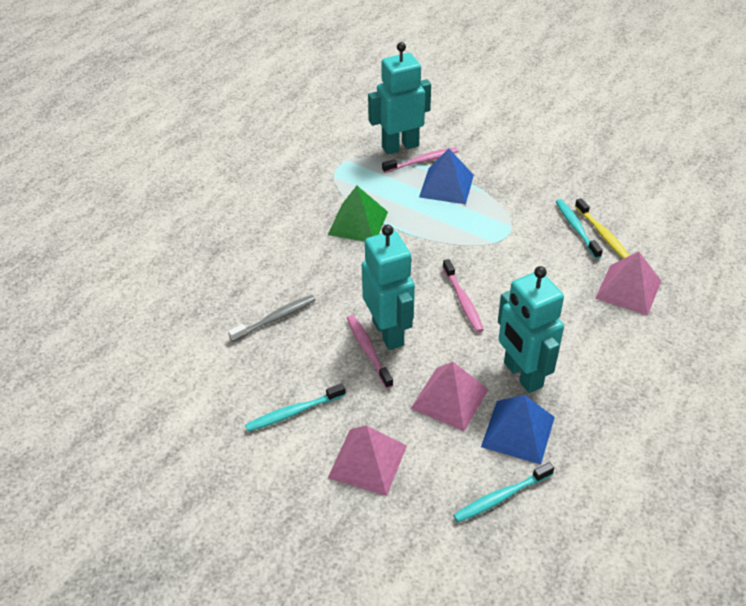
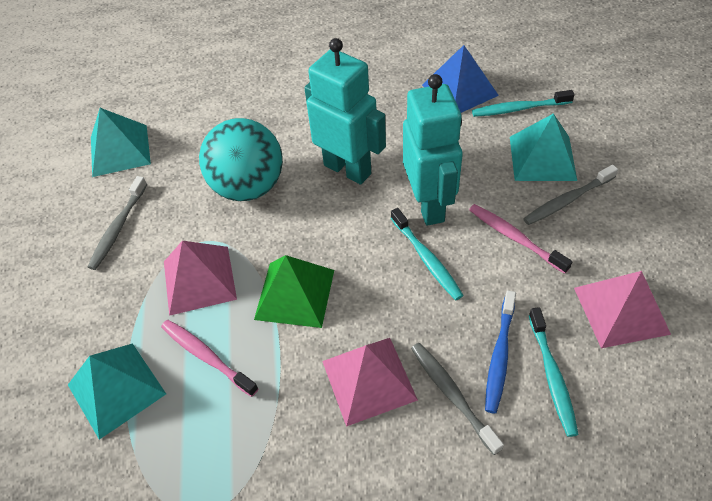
blue pyramid: 2 -> 1
blue toothbrush: 0 -> 1
grey toothbrush: 1 -> 3
pink toothbrush: 3 -> 2
turquoise ball: 0 -> 1
turquoise pyramid: 0 -> 3
turquoise robot: 3 -> 2
yellow toothbrush: 1 -> 0

